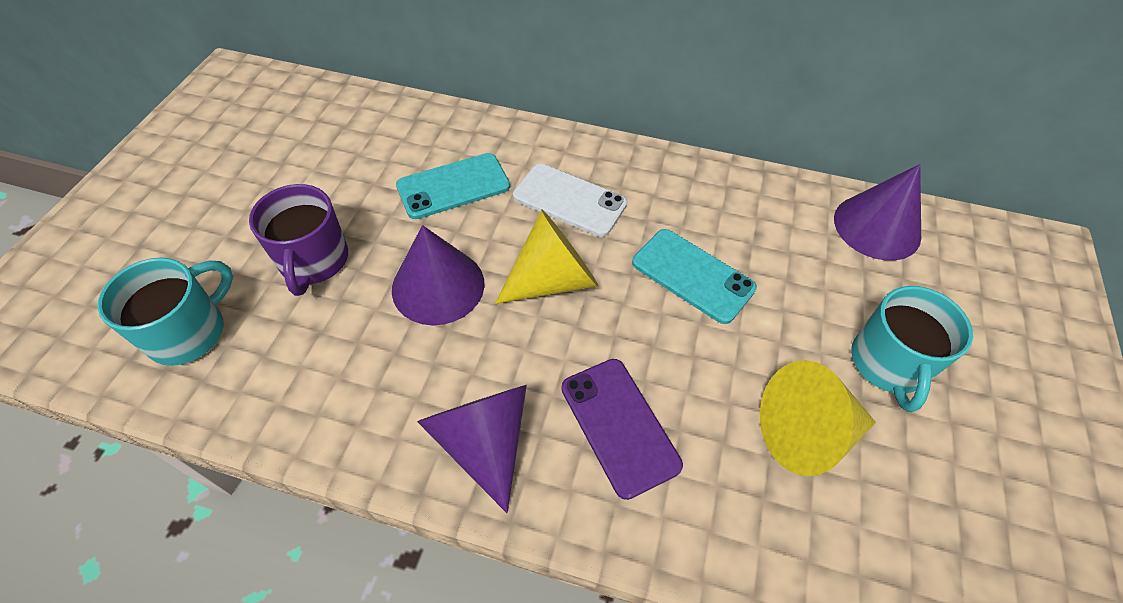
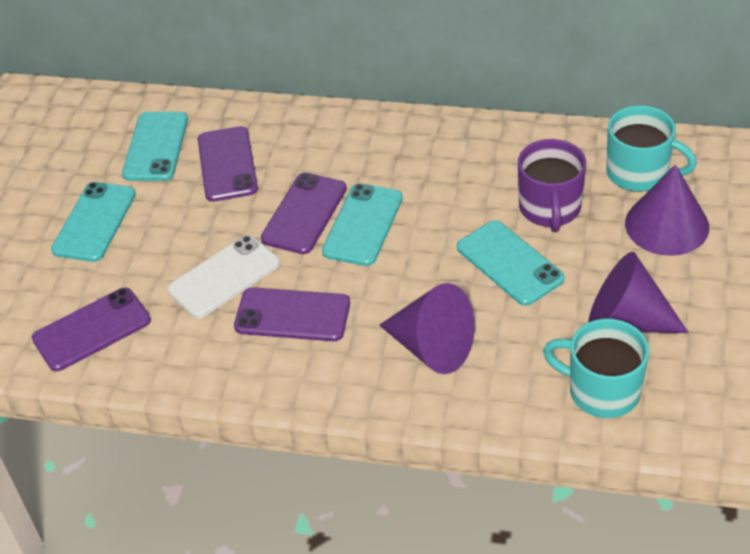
purple phone: 1 -> 4
turquoise phone: 2 -> 4
yellow cone: 2 -> 0

